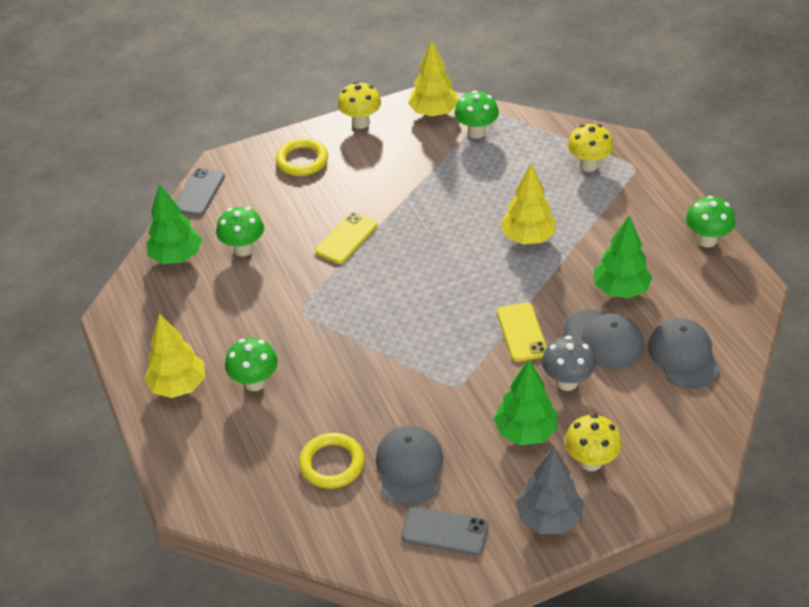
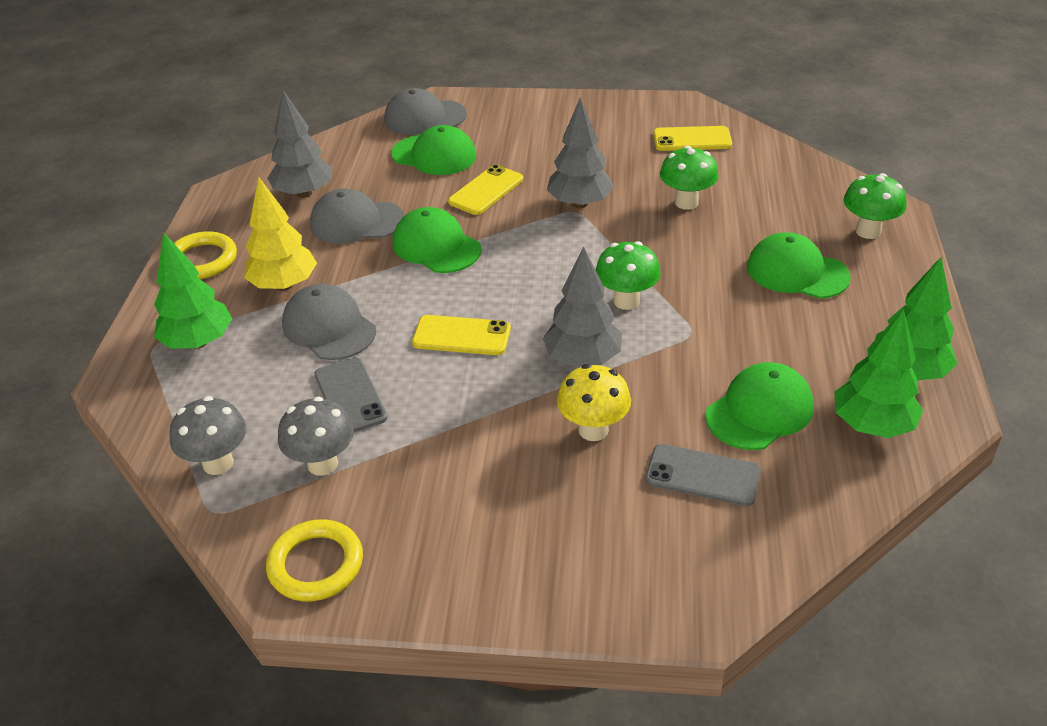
green cap: 0 -> 4
green mushroom: 4 -> 3
grey mushroom: 1 -> 2
grey tree: 1 -> 3
yellow mushroom: 3 -> 1
yellow phone: 2 -> 3
yellow tree: 3 -> 1

